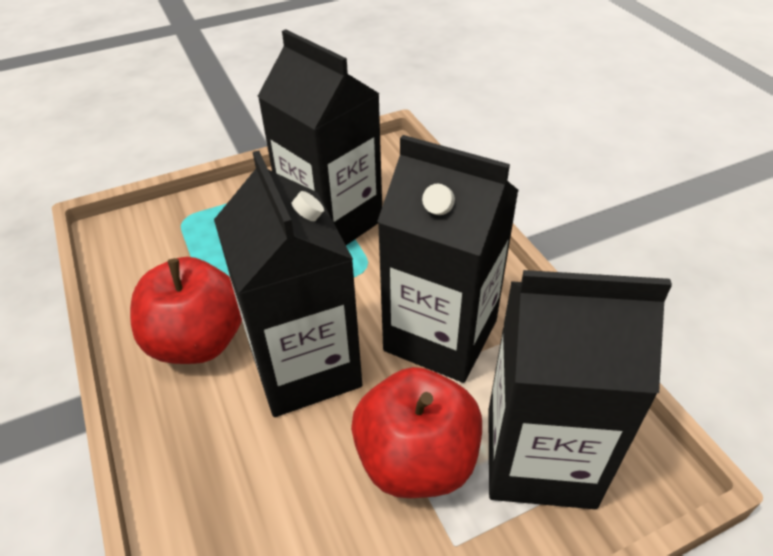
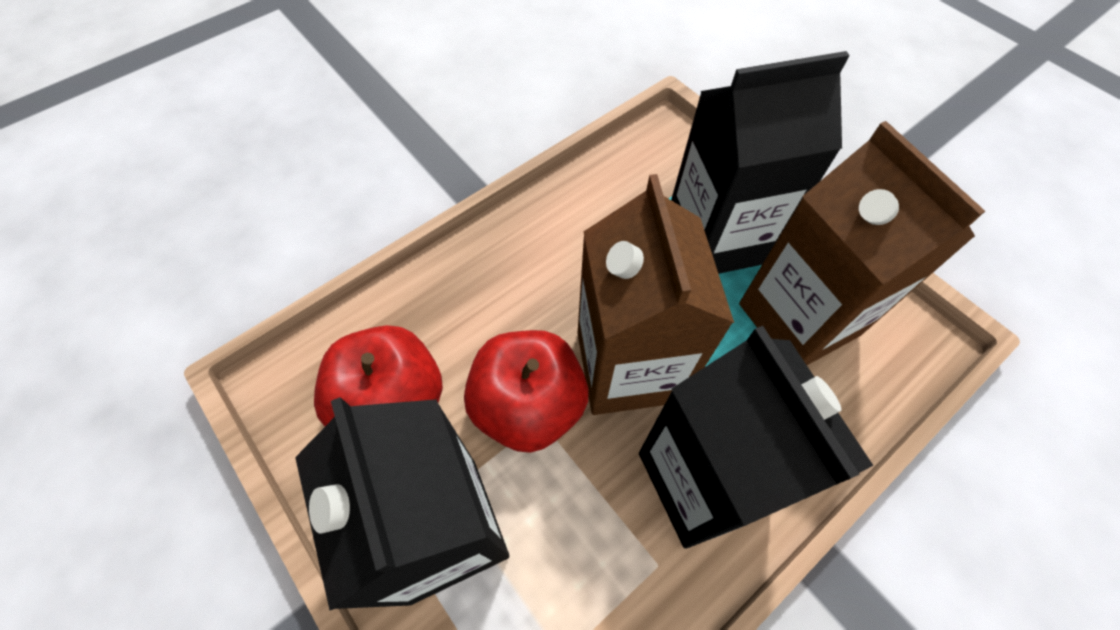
black carton: 4 -> 3
brown carton: 0 -> 2

